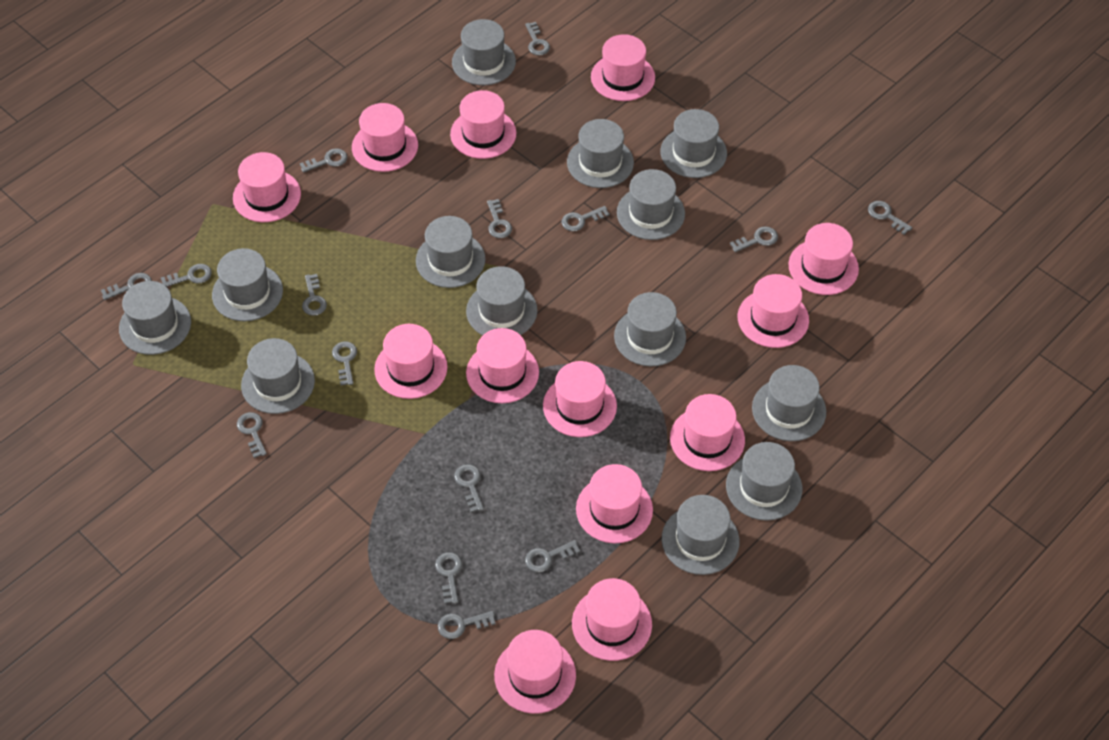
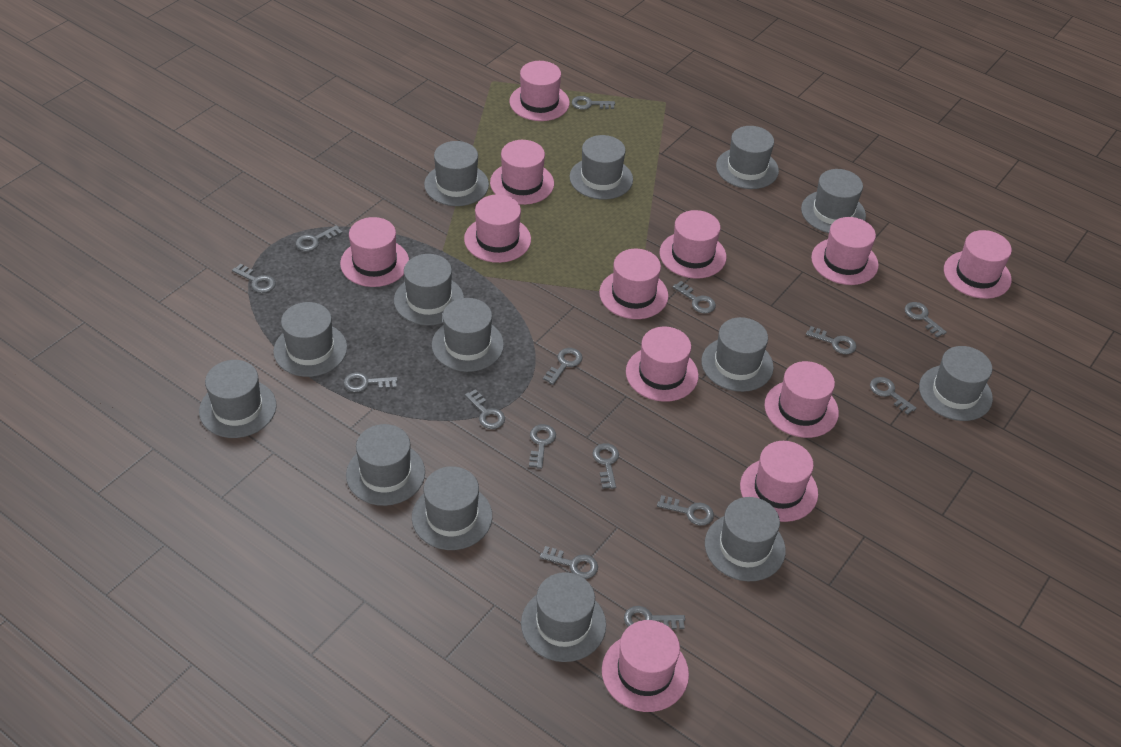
grey hat: 13 -> 14
pink hat: 13 -> 12

